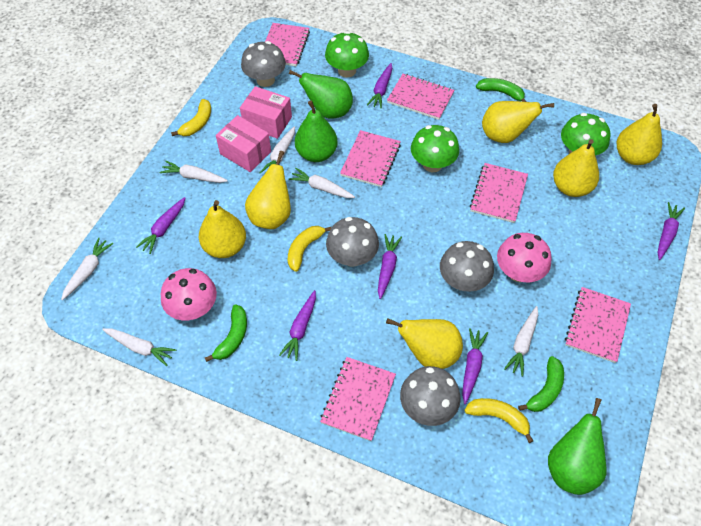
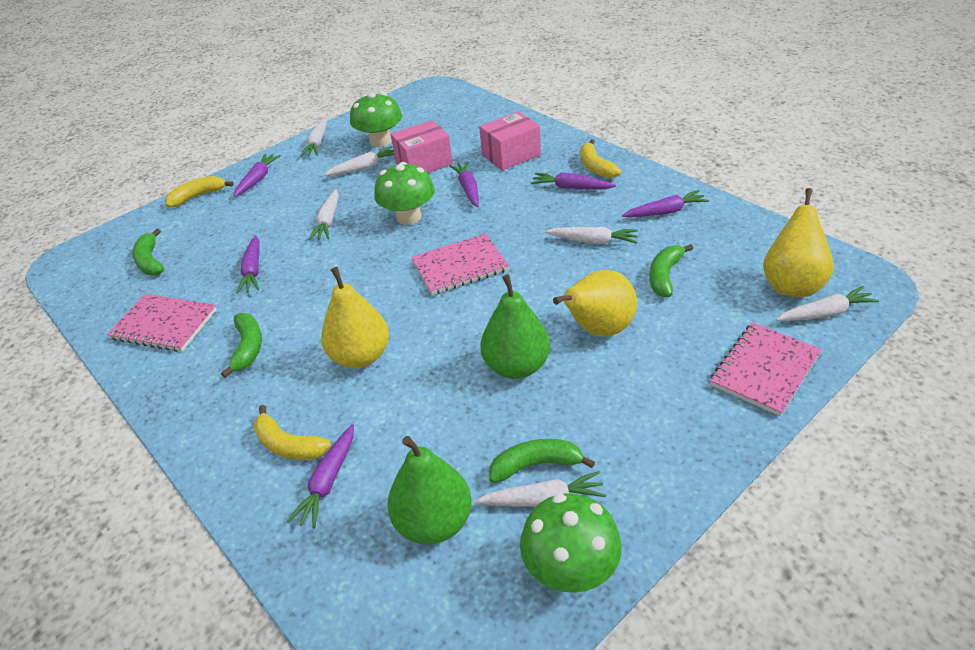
green banana: 3 -> 4
green pear: 3 -> 2
grey mushroom: 4 -> 0
pink mushroom: 2 -> 0
pink notebook: 6 -> 3
yellow pear: 6 -> 3

